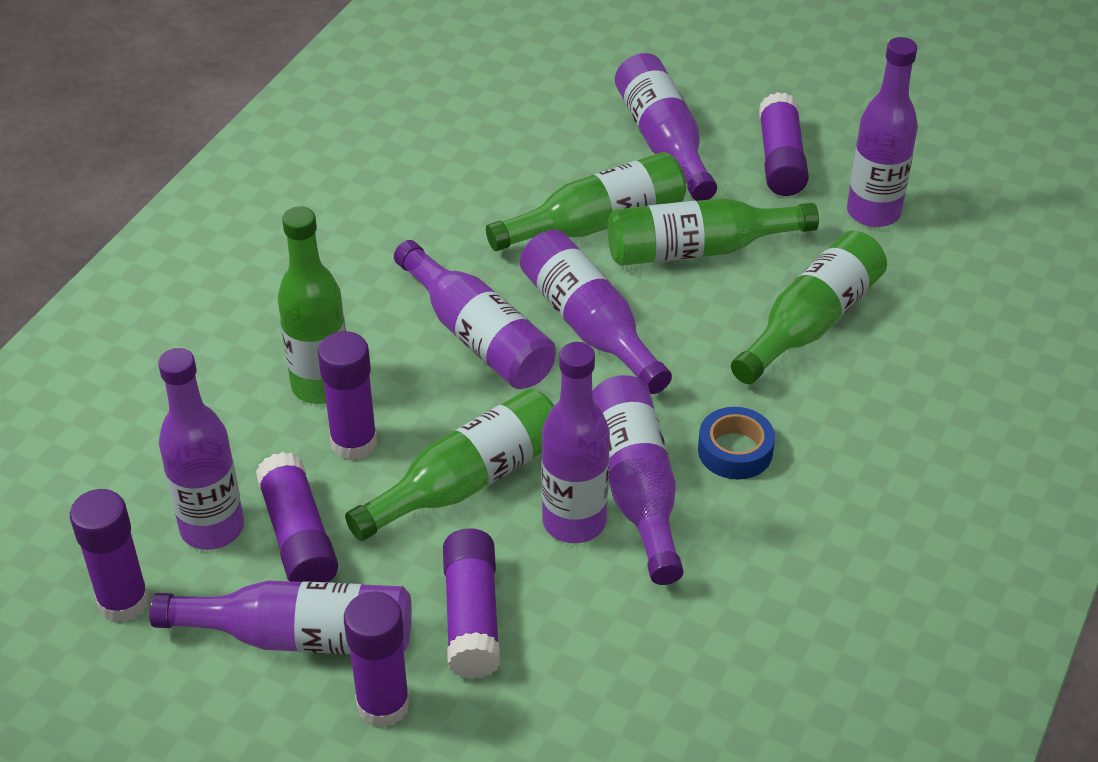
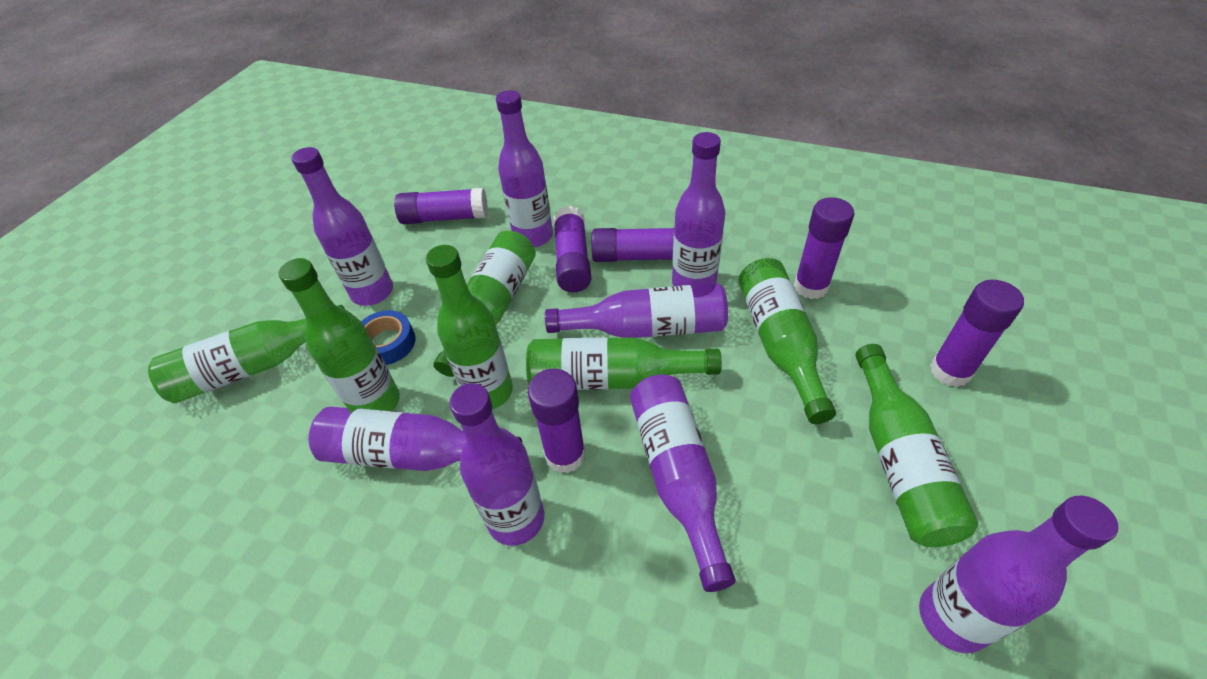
green bottle: 5 -> 7

